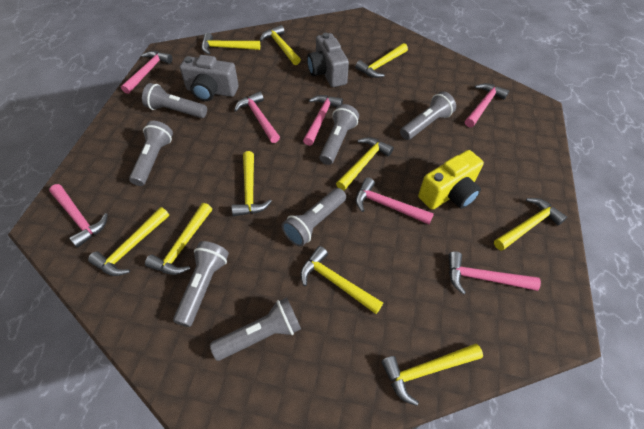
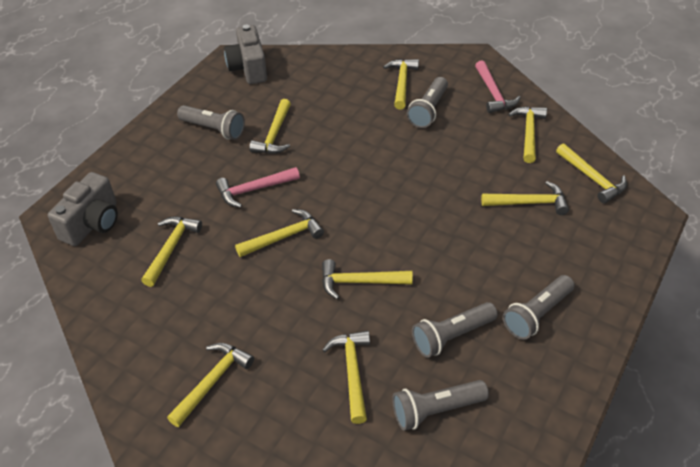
grey flashlight: 7 -> 5
pink hammer: 7 -> 2
yellow camera: 1 -> 0

